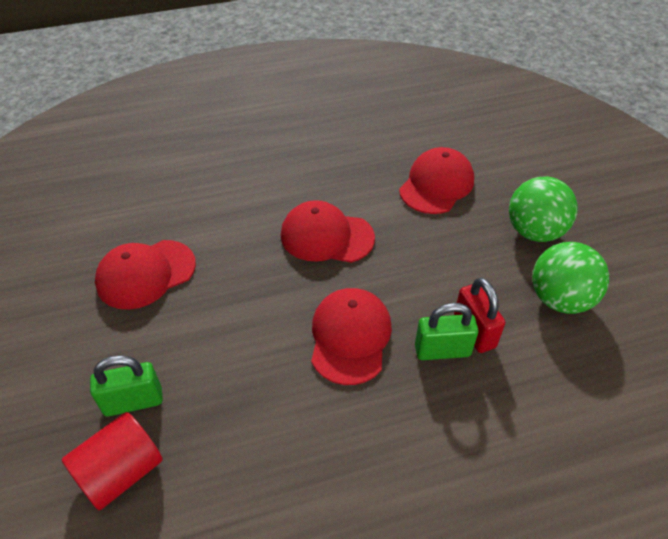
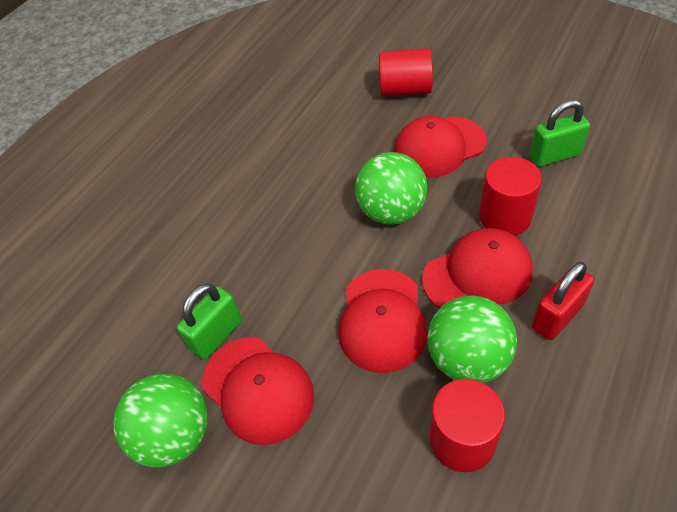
green ball: 2 -> 3
red cylinder: 1 -> 3

